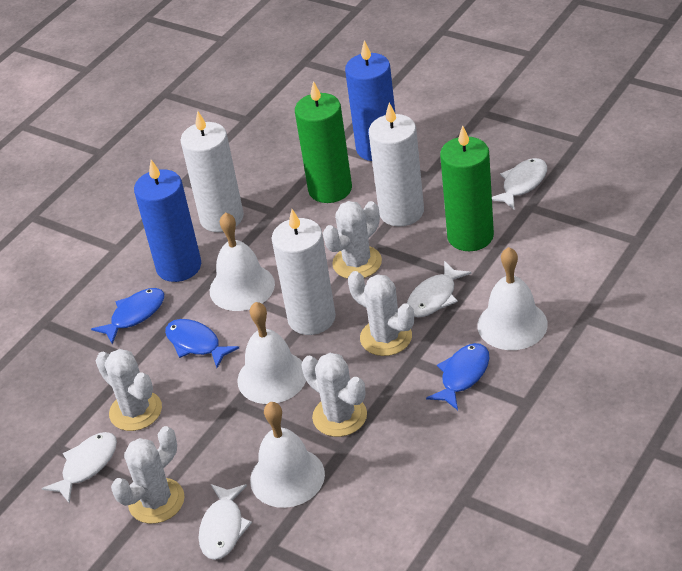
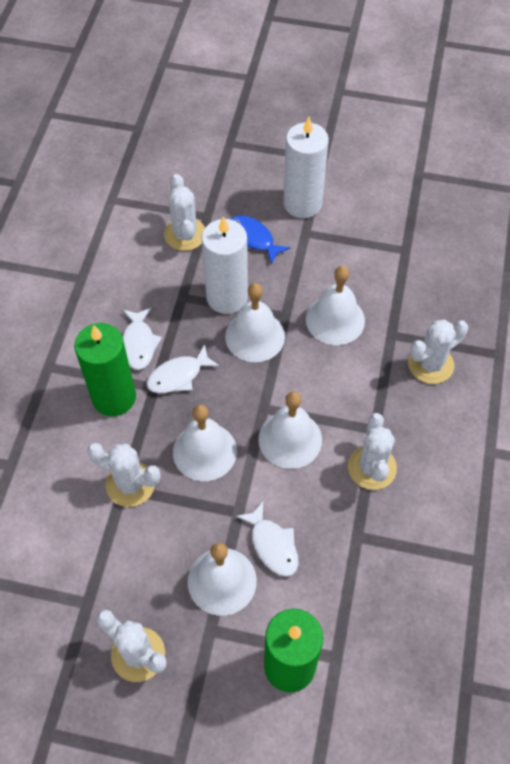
blue candle: 2 -> 0
blue fish: 3 -> 1
white bell: 4 -> 5
white candle: 3 -> 2
white fish: 4 -> 3

